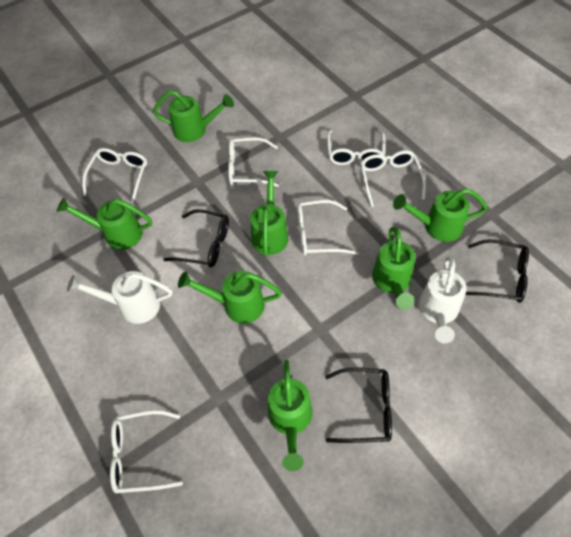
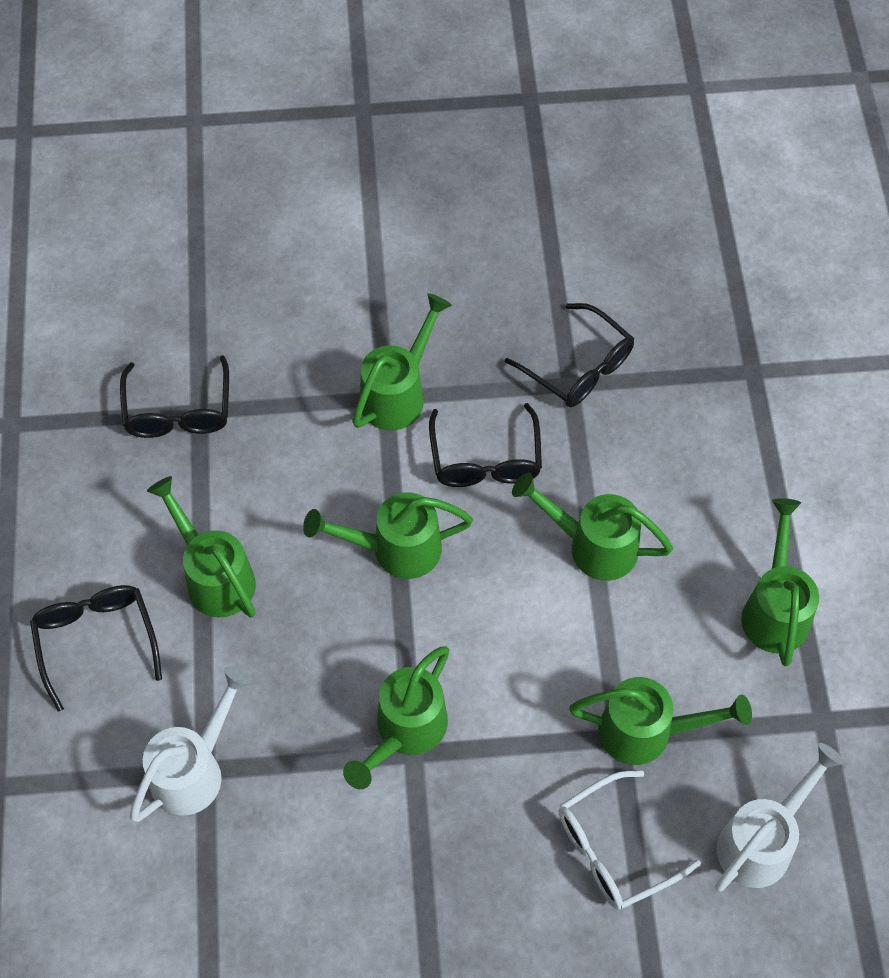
black glasses: 3 -> 4
white glasses: 6 -> 1

